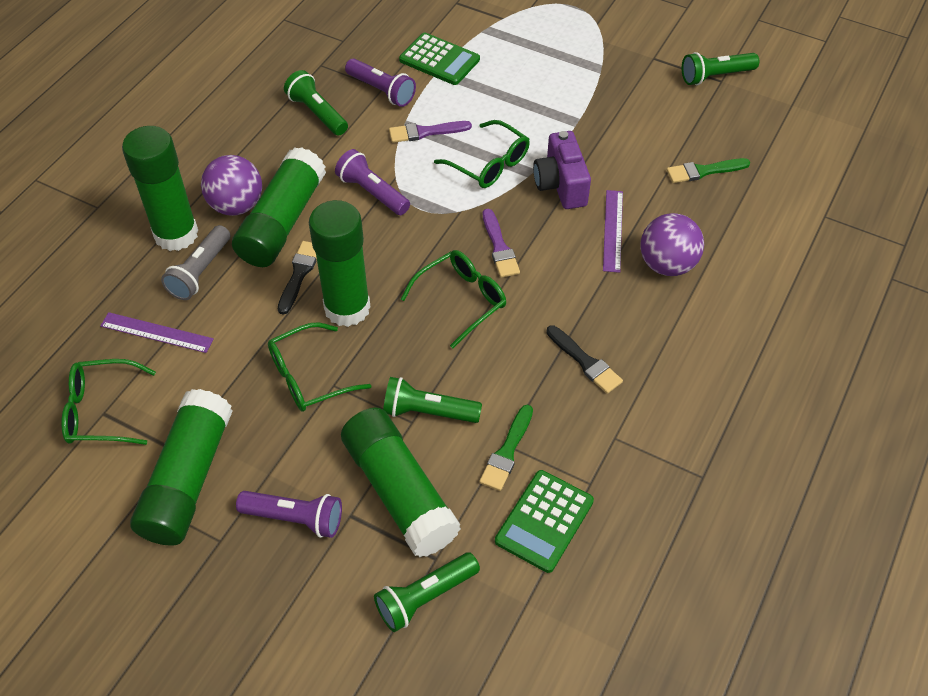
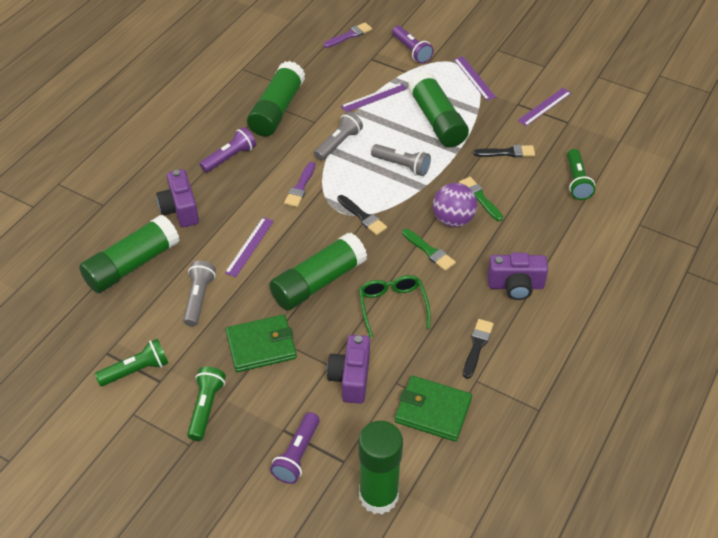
black brush: 2 -> 3
green calculator: 2 -> 0
green flashlight: 4 -> 3
green glasses: 4 -> 1
green wallet: 0 -> 2
grey flashlight: 1 -> 3
purple ball: 2 -> 1
purple camera: 1 -> 3
purple ruler: 2 -> 4

